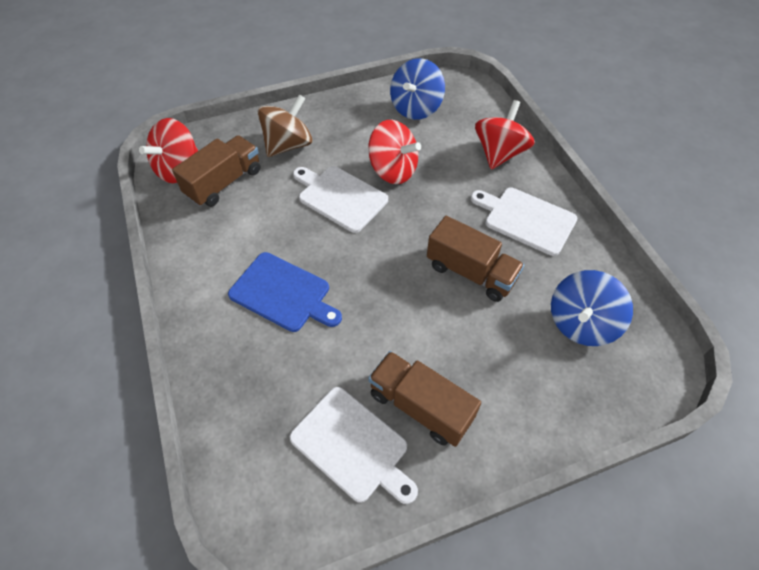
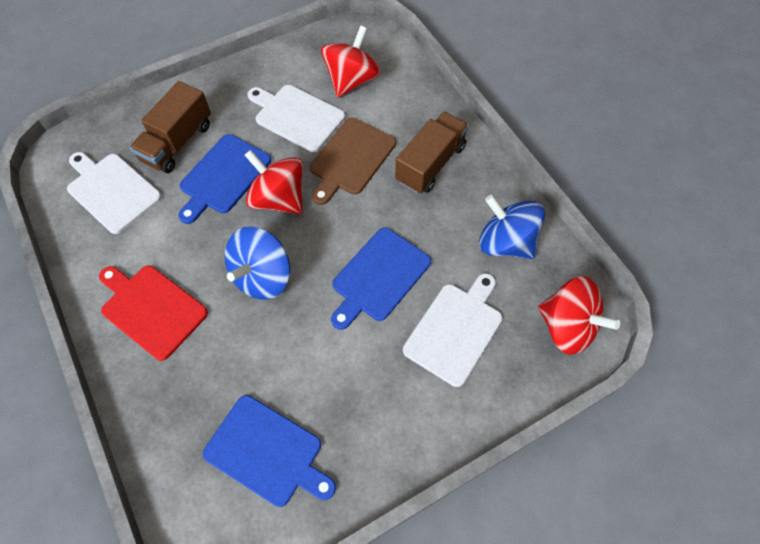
blue cutting board: 1 -> 3
brown cutting board: 0 -> 1
brown spinning top: 1 -> 0
brown truck: 3 -> 2
red cutting board: 0 -> 1

